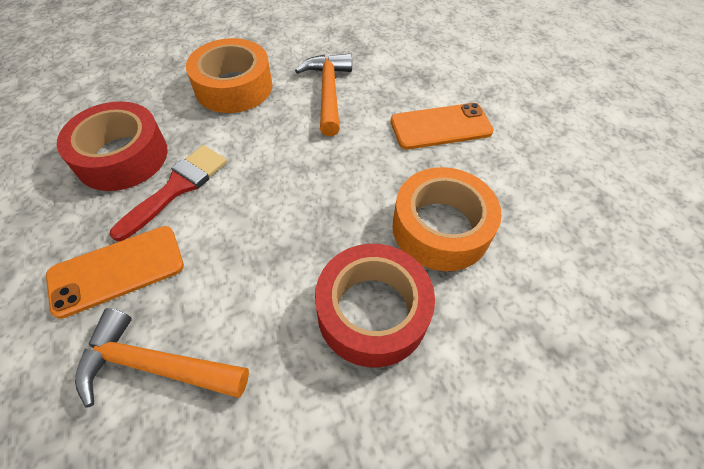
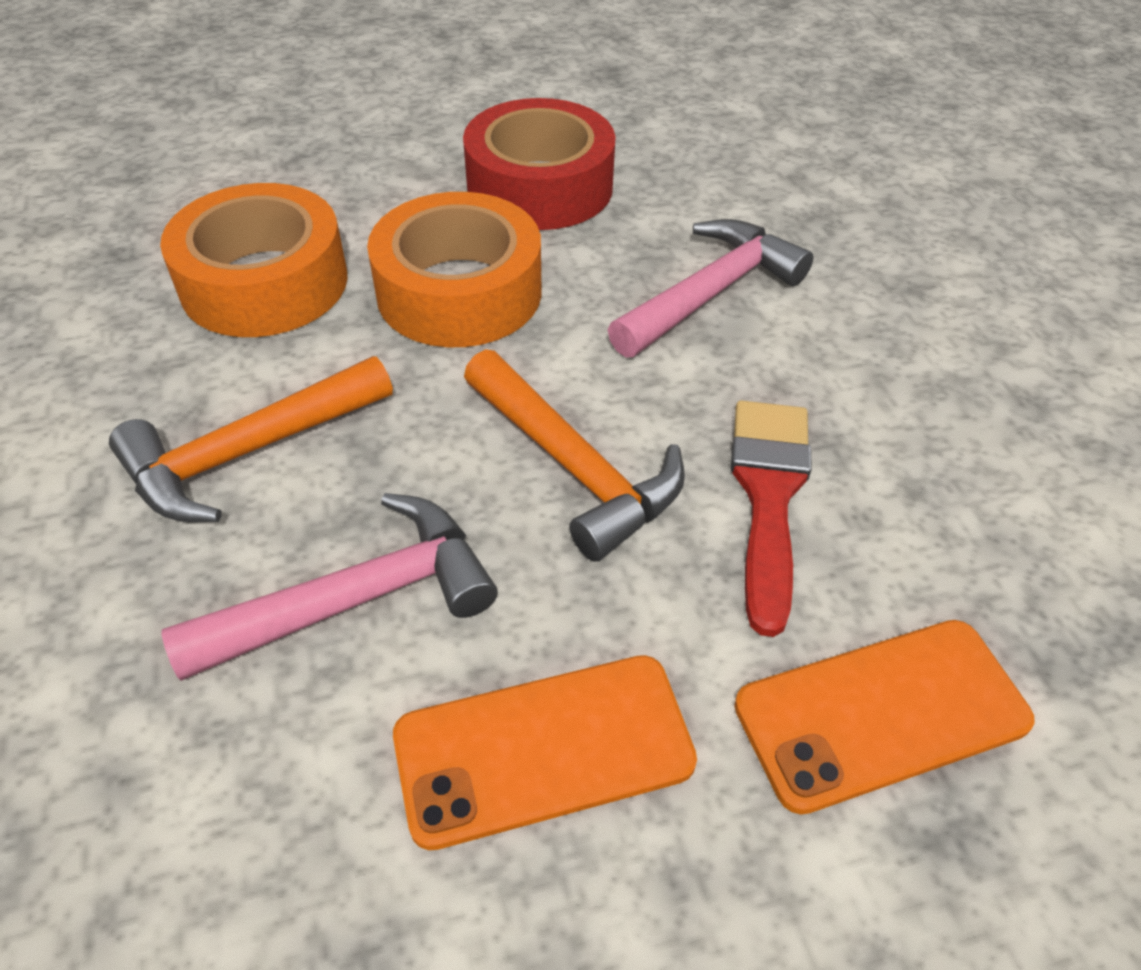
pink hammer: 0 -> 2
red tape: 2 -> 1

